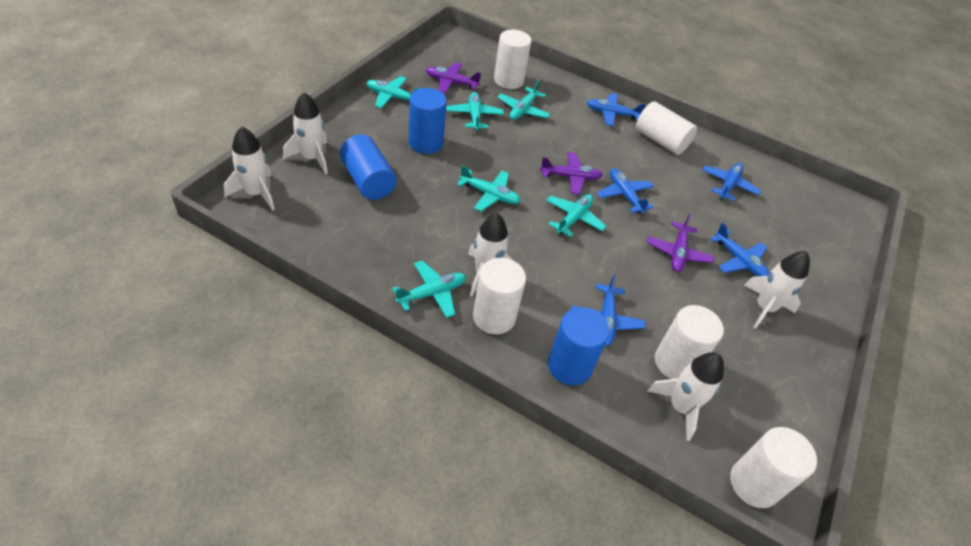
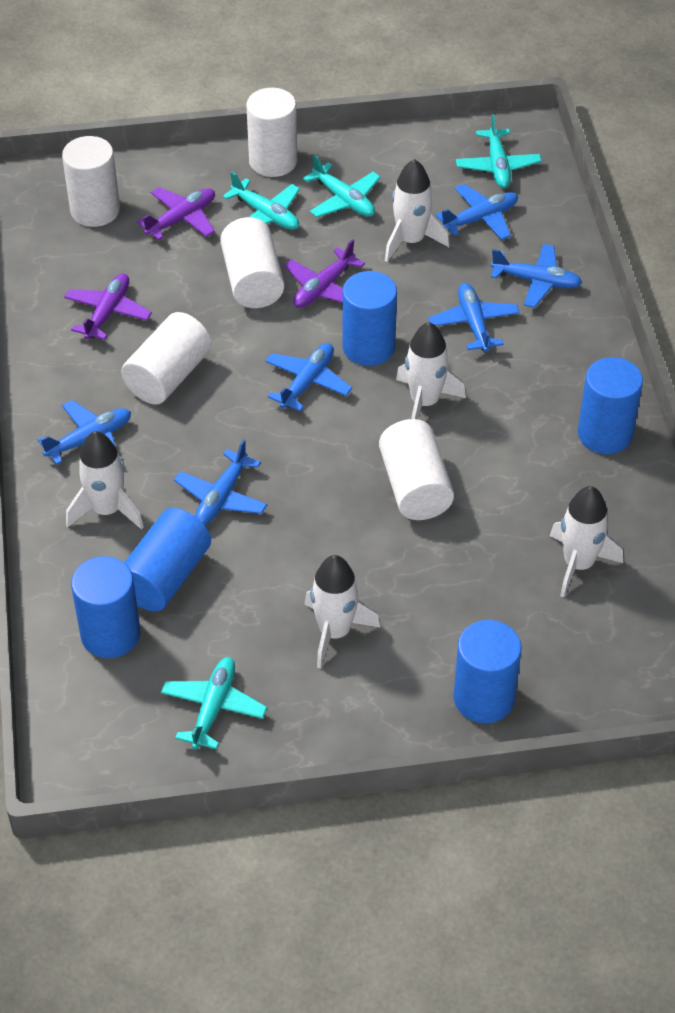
blue cylinder: 3 -> 5
blue plane: 5 -> 6
turquoise plane: 6 -> 4

